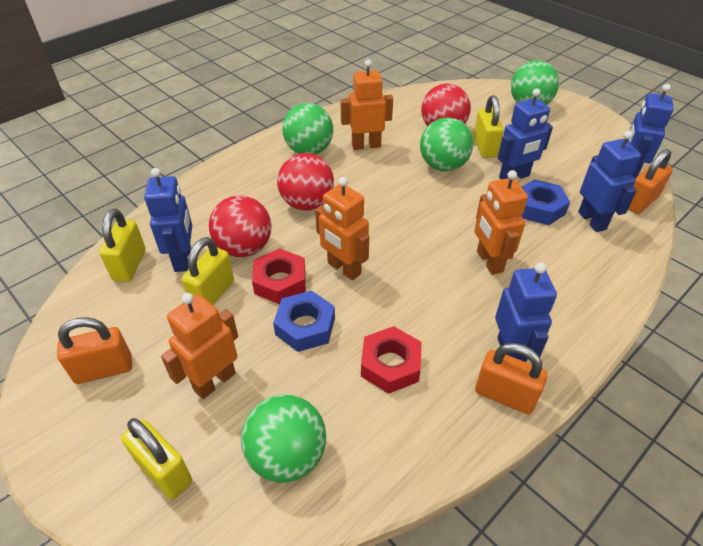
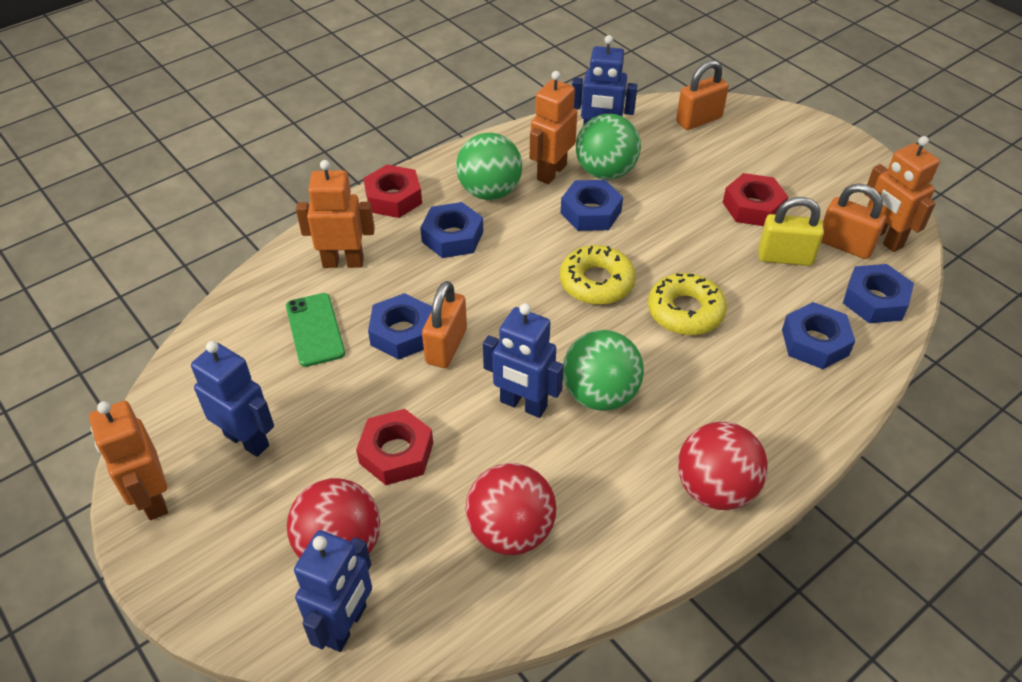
blue nut: 2 -> 5
blue robot: 5 -> 4
green ball: 4 -> 3
green phone: 0 -> 1
red nut: 2 -> 3
yellow donut: 0 -> 2
yellow padlock: 4 -> 1

